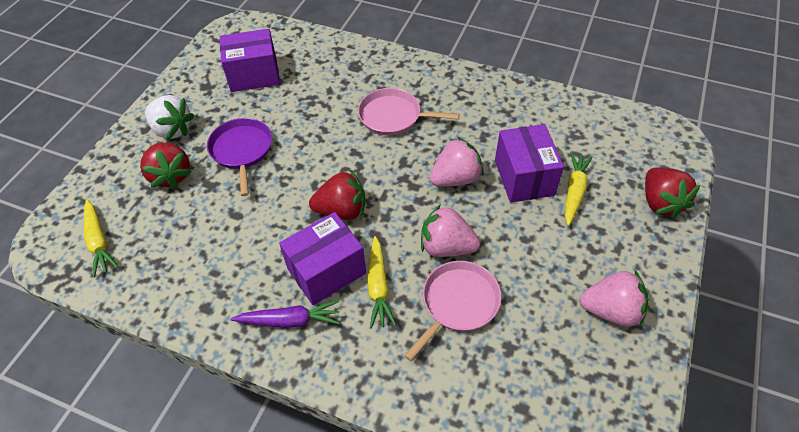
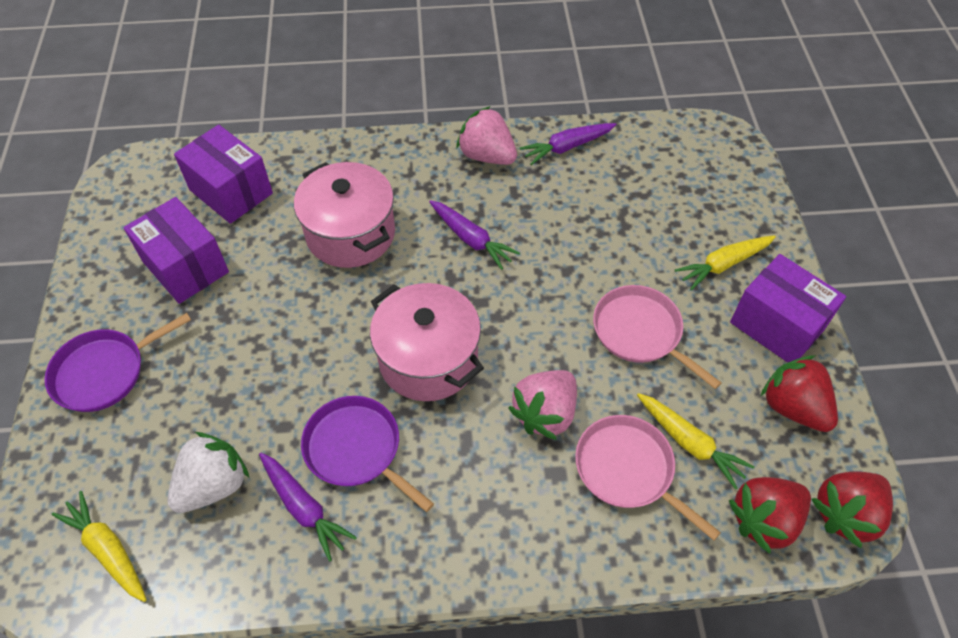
pink pot: 0 -> 2
pink strawberry: 3 -> 2
purple carrot: 1 -> 3
purple pan: 1 -> 2

